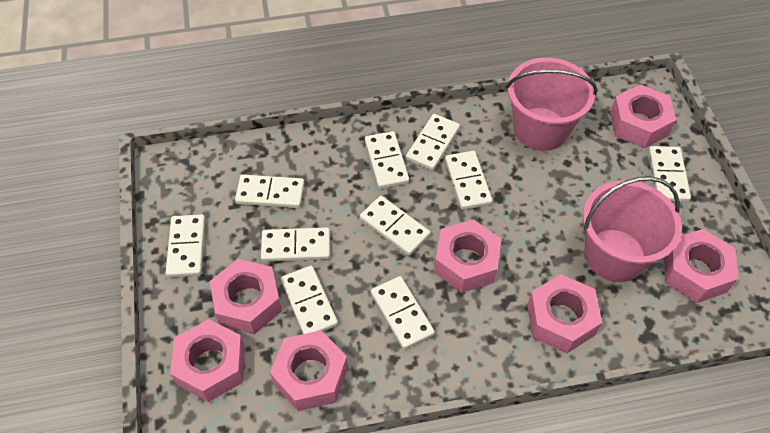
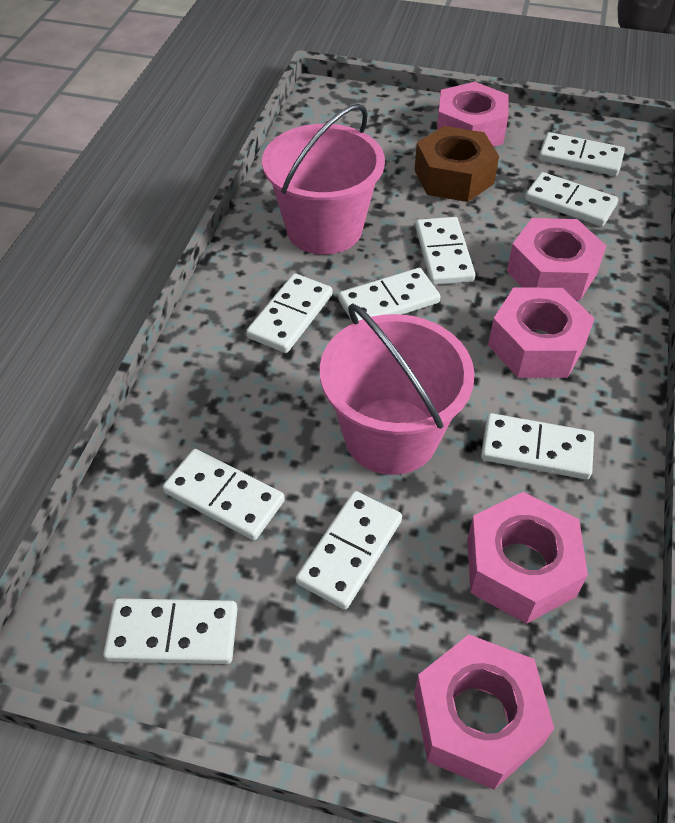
brown nut: 0 -> 1
pink nut: 7 -> 5
white domino: 10 -> 9

